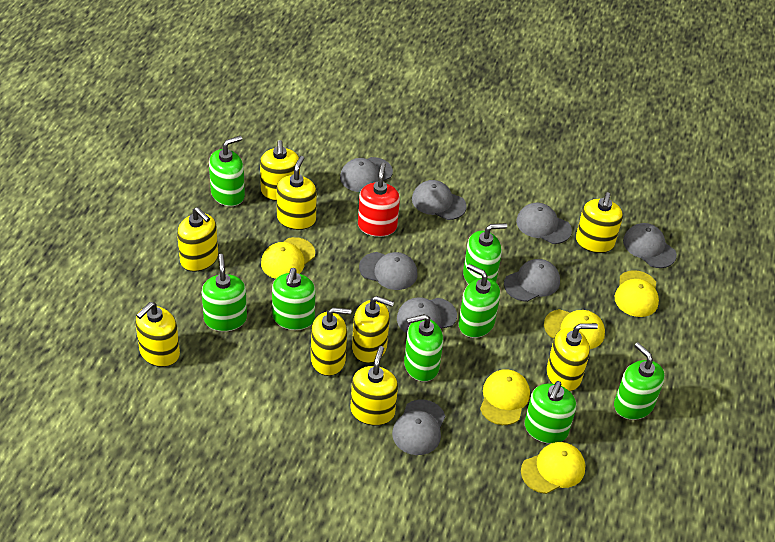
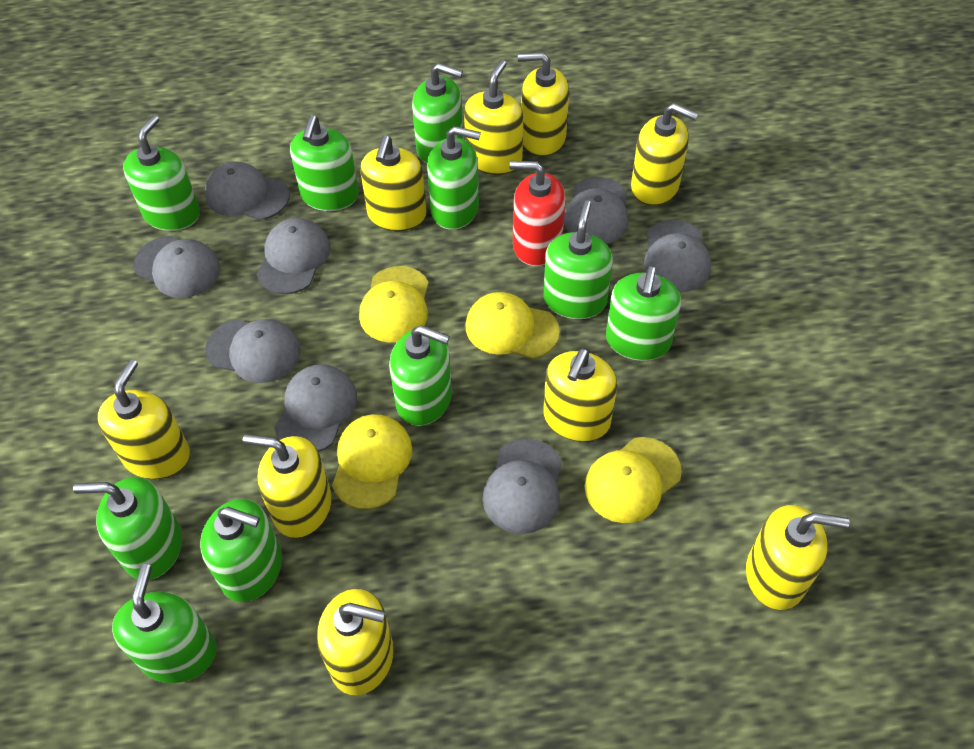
green soap dispenser: 8 -> 10
yellow cap: 5 -> 4

